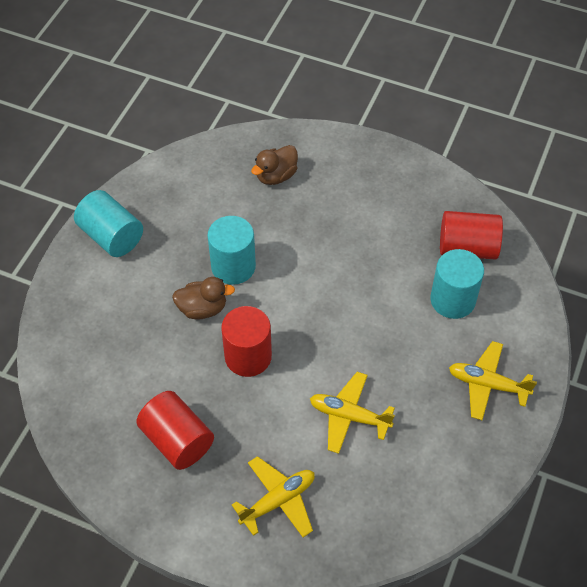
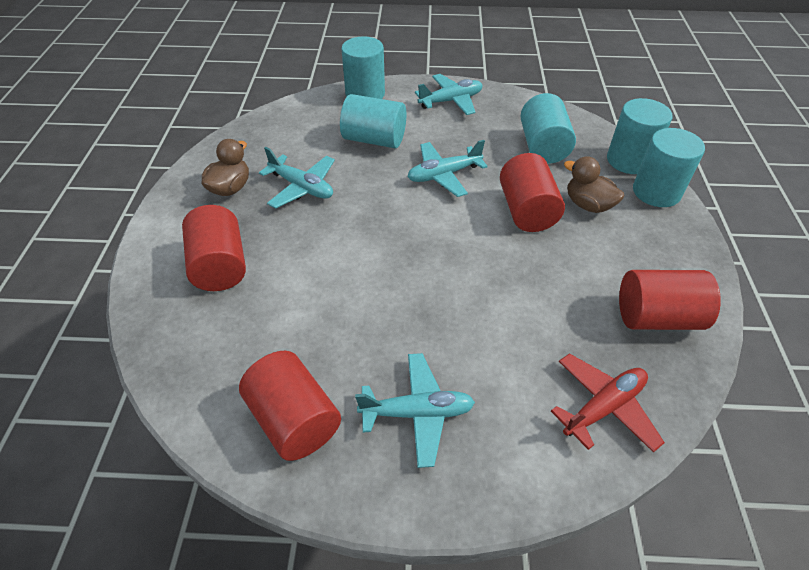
red cylinder: 3 -> 4
red plane: 0 -> 1
turquoise cylinder: 3 -> 5
turquoise plane: 0 -> 4
yellow plane: 3 -> 0

